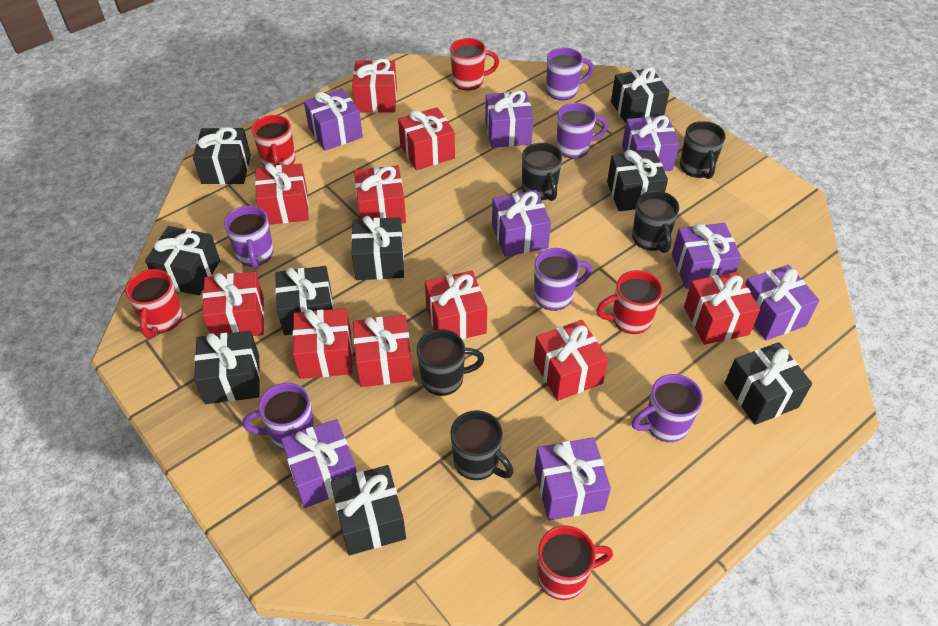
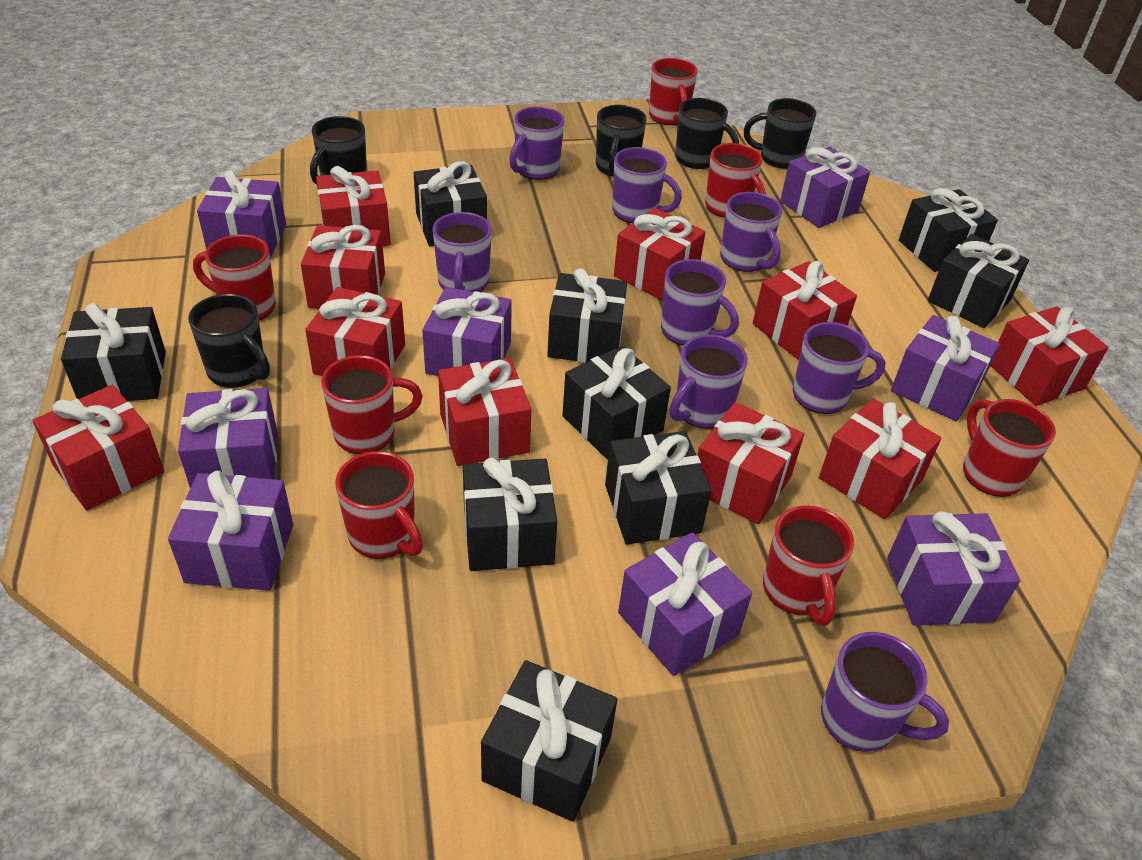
purple mug: 6 -> 8
red mug: 5 -> 7

